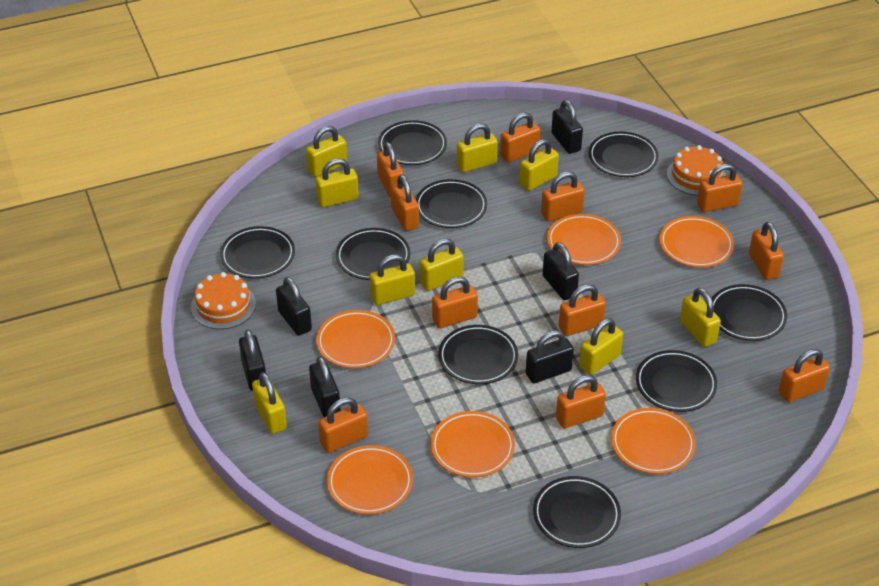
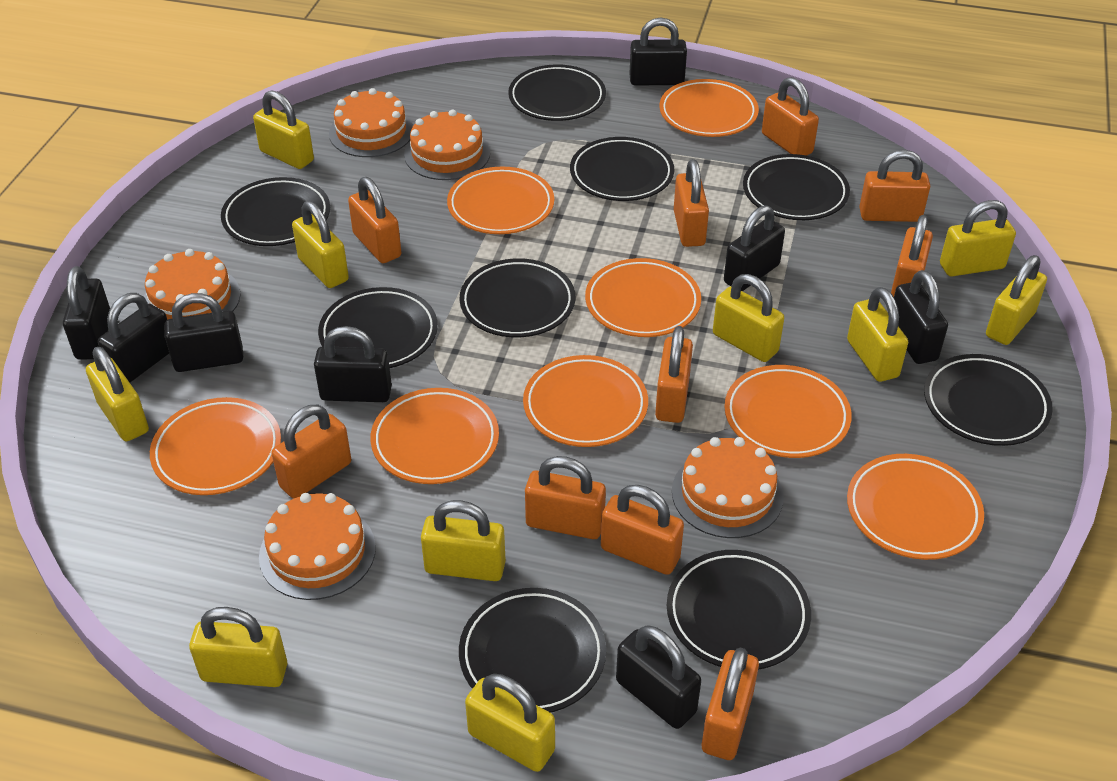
black padlock: 6 -> 8
orange cake: 2 -> 5
orange padlock: 11 -> 10
orange plate: 6 -> 8
yellow padlock: 9 -> 10

